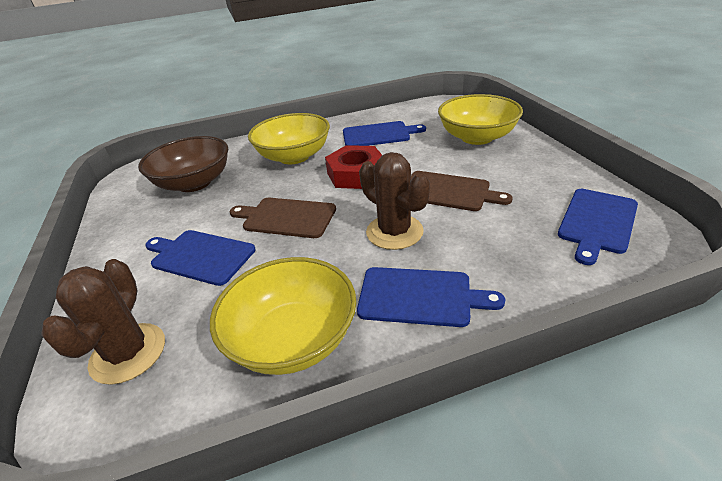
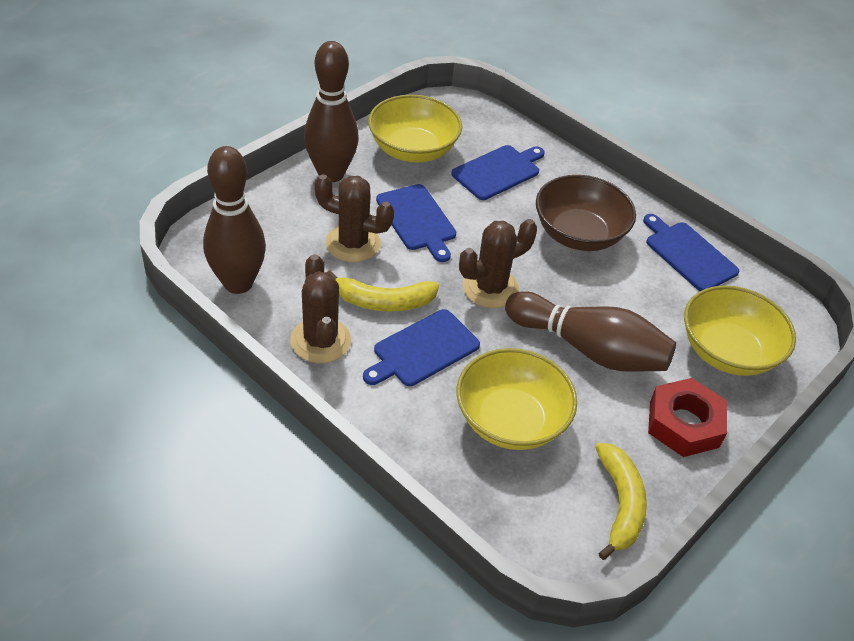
brown bowling pin: 0 -> 3
brown cactus: 2 -> 3
brown cutting board: 2 -> 0
yellow banana: 0 -> 2

